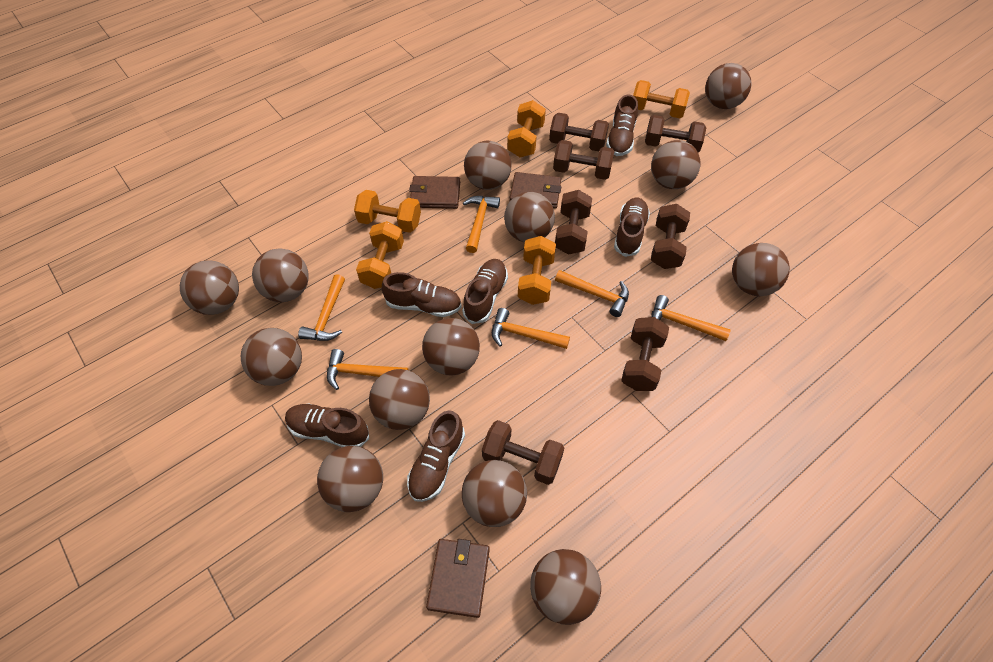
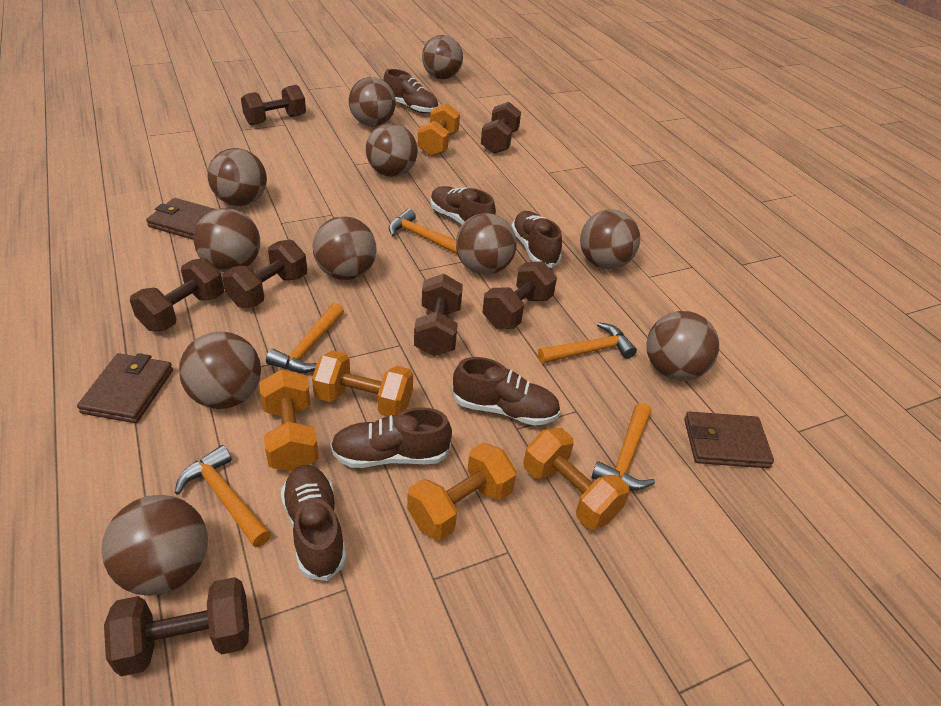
brown ball: 13 -> 11
orange hammer: 6 -> 5

